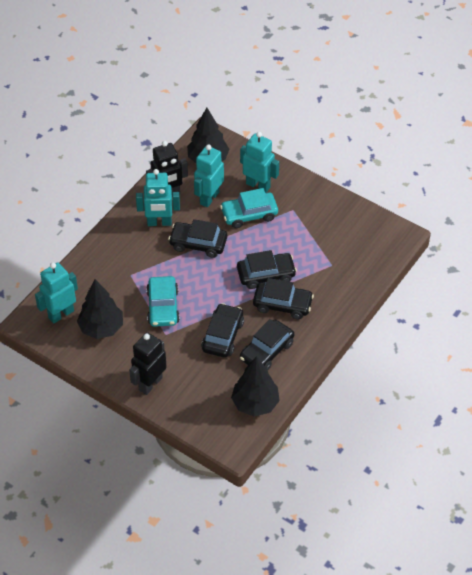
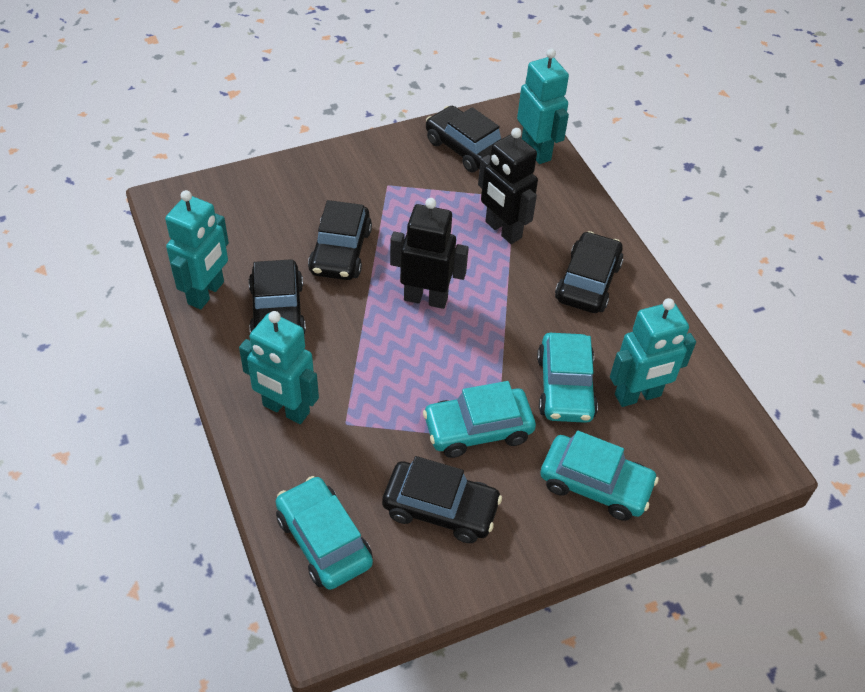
black tree: 3 -> 0
turquoise car: 2 -> 4

